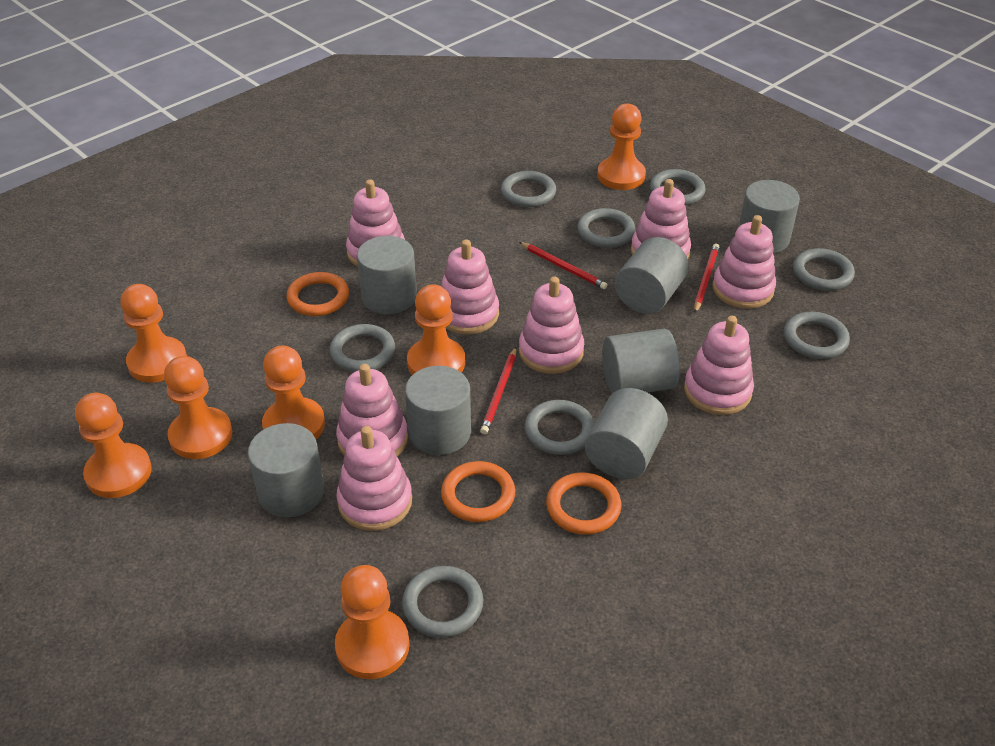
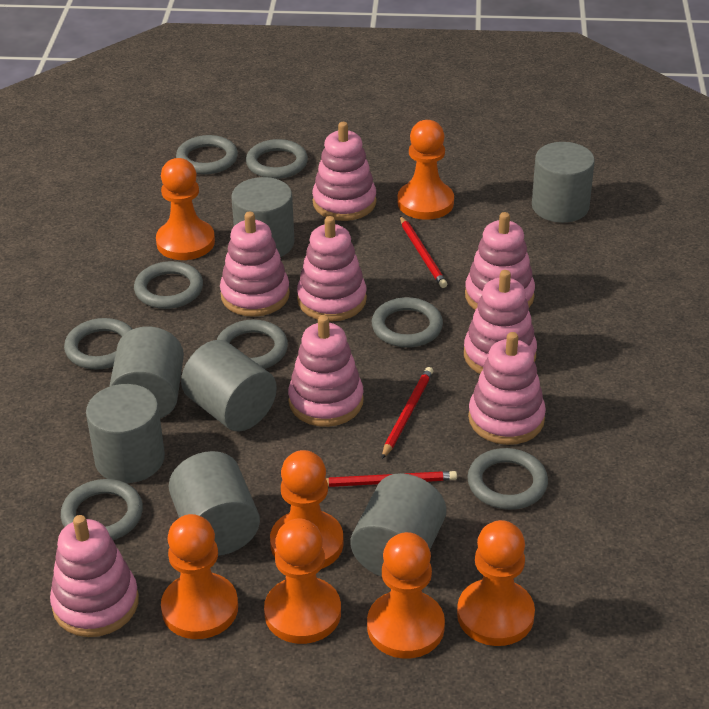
orange ring: 3 -> 0

